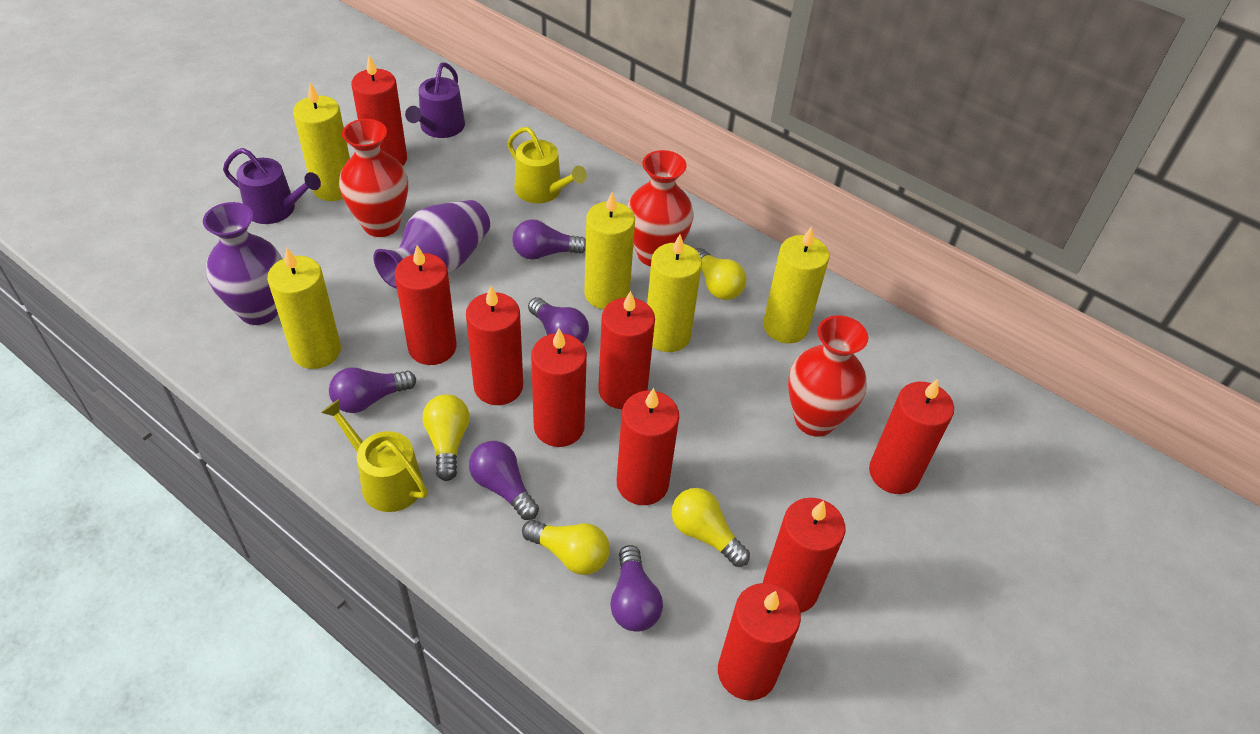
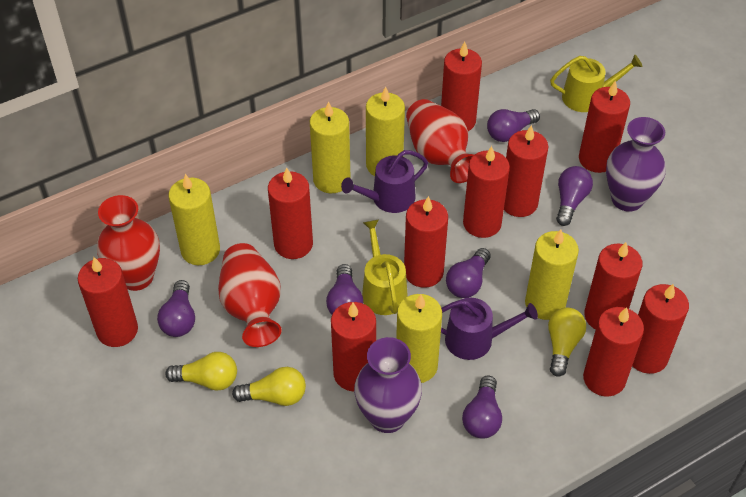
purple light bulb: 5 -> 6
red candle: 9 -> 11
yellow light bulb: 4 -> 3

